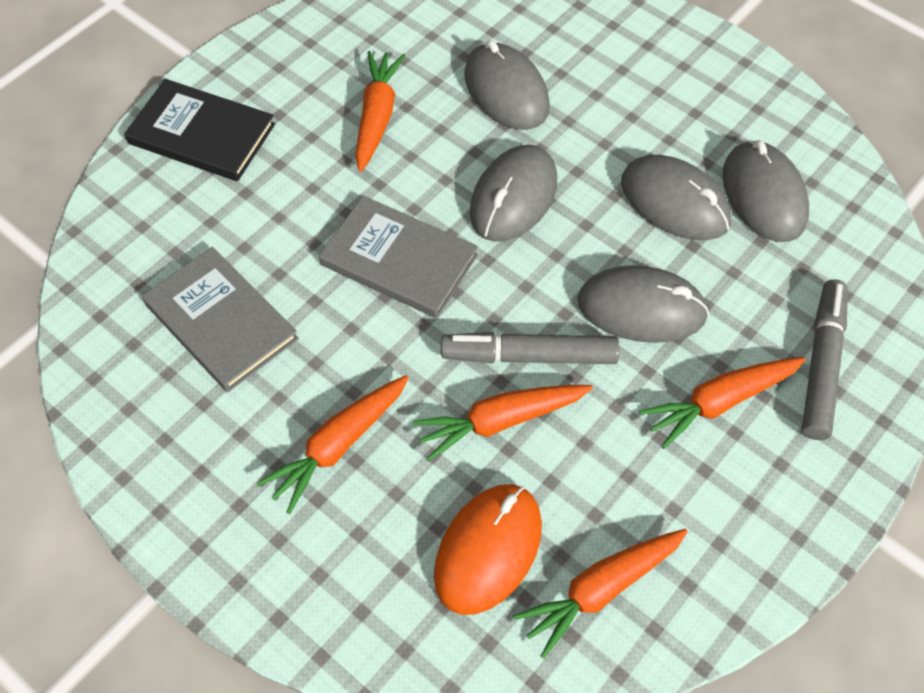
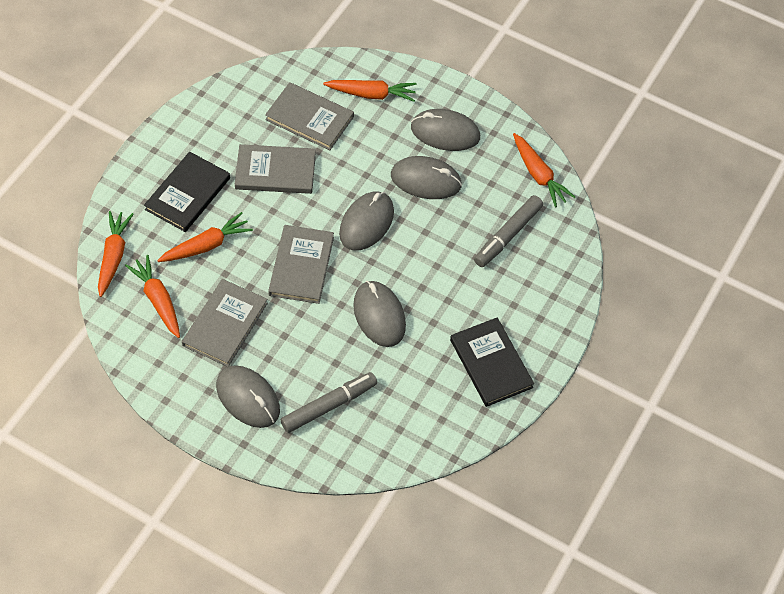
black book: 1 -> 2
grey book: 2 -> 4
orange mouse: 1 -> 0

